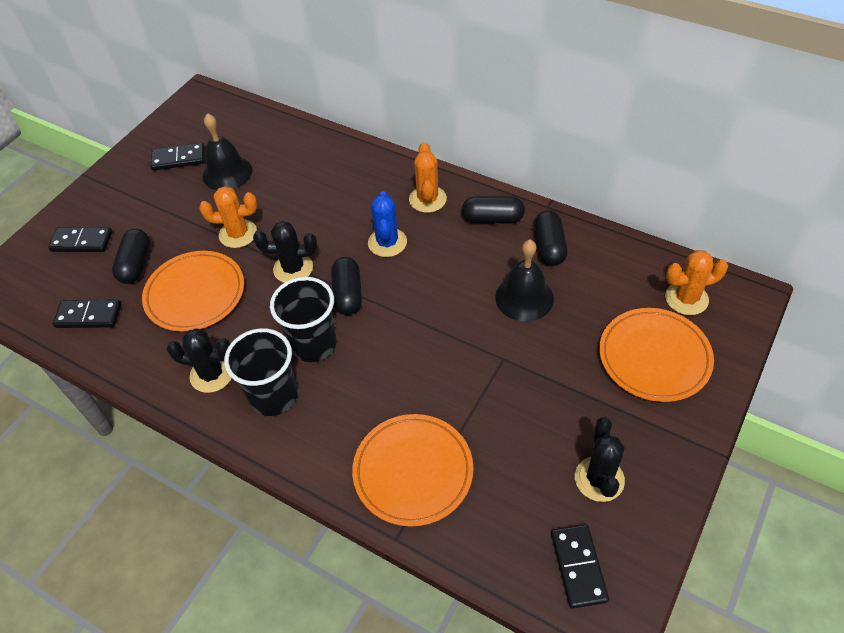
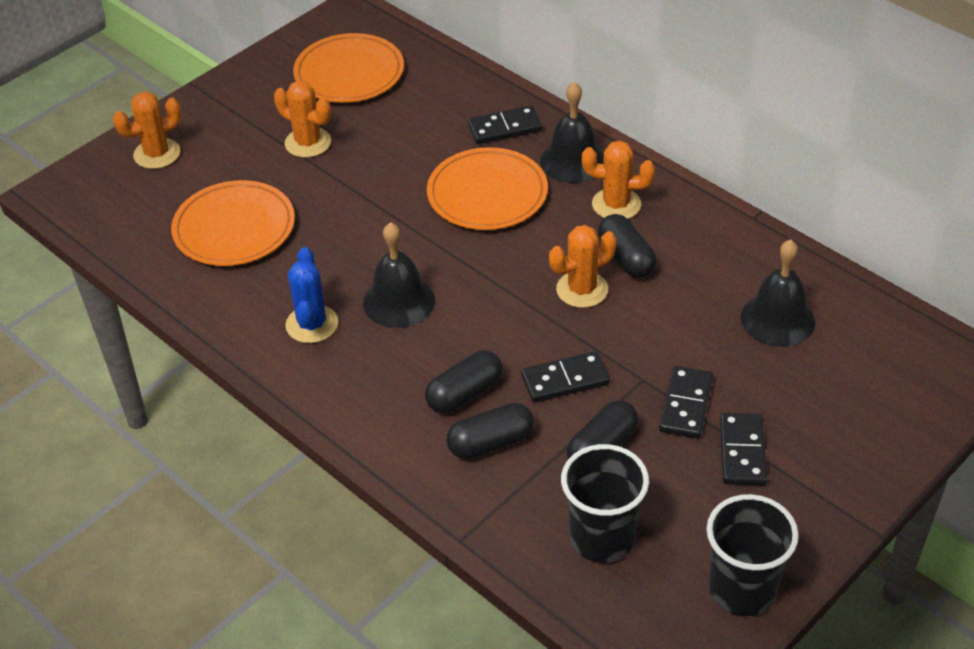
black bell: 2 -> 3
black cactus: 3 -> 0
orange cactus: 3 -> 4

